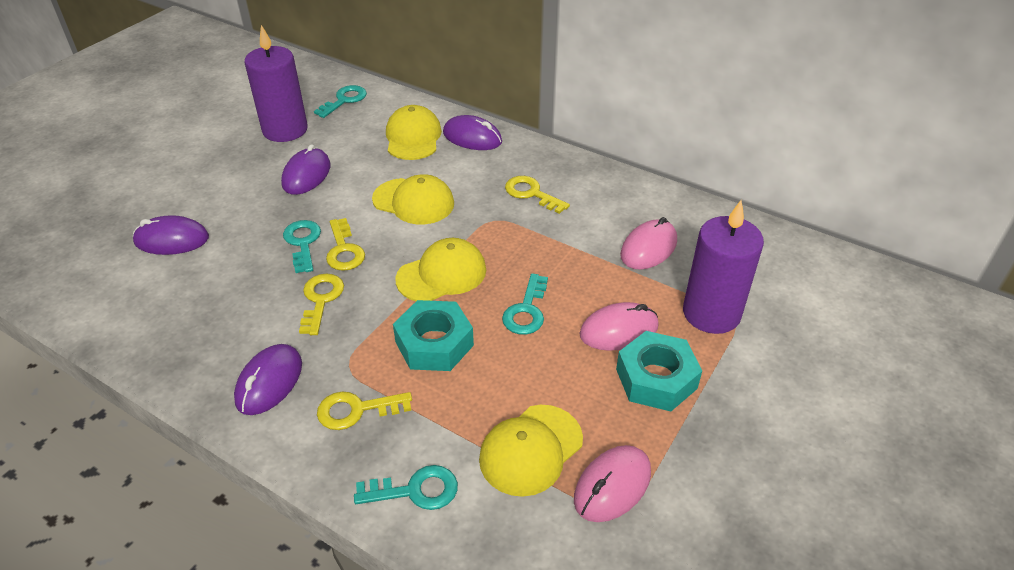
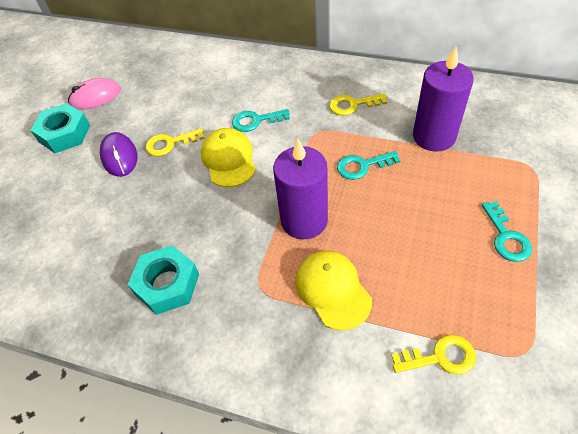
pink mouse: 3 -> 1
purple mouse: 4 -> 1
turquoise key: 4 -> 3
yellow cap: 4 -> 2
yellow key: 4 -> 3

